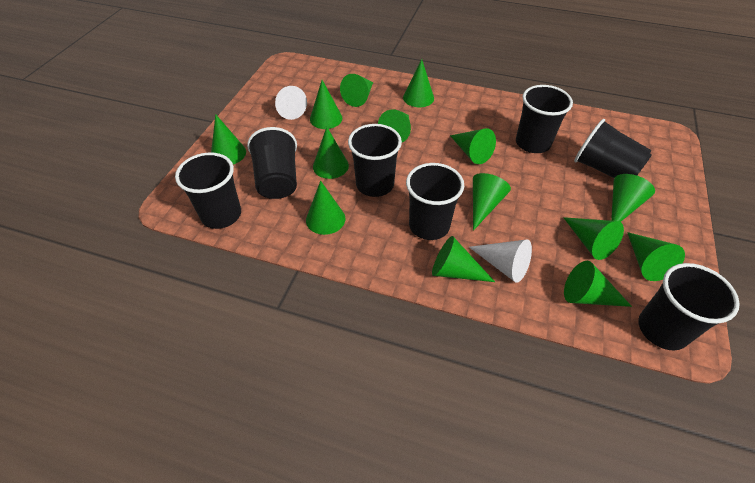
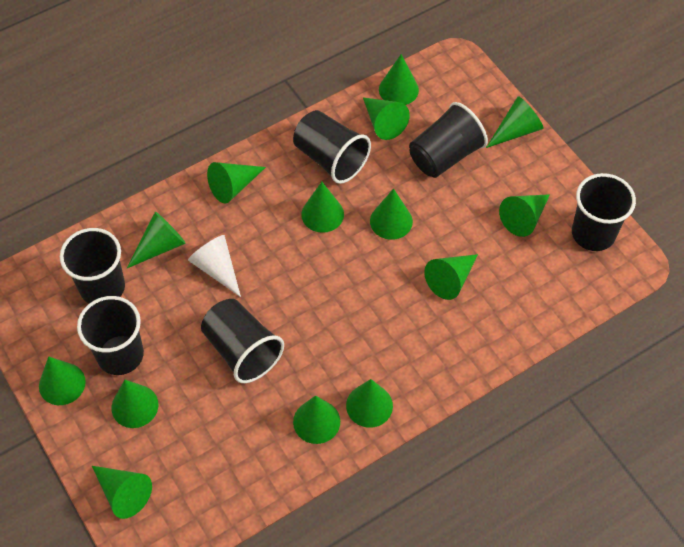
black cup: 7 -> 6
white cone: 2 -> 1

